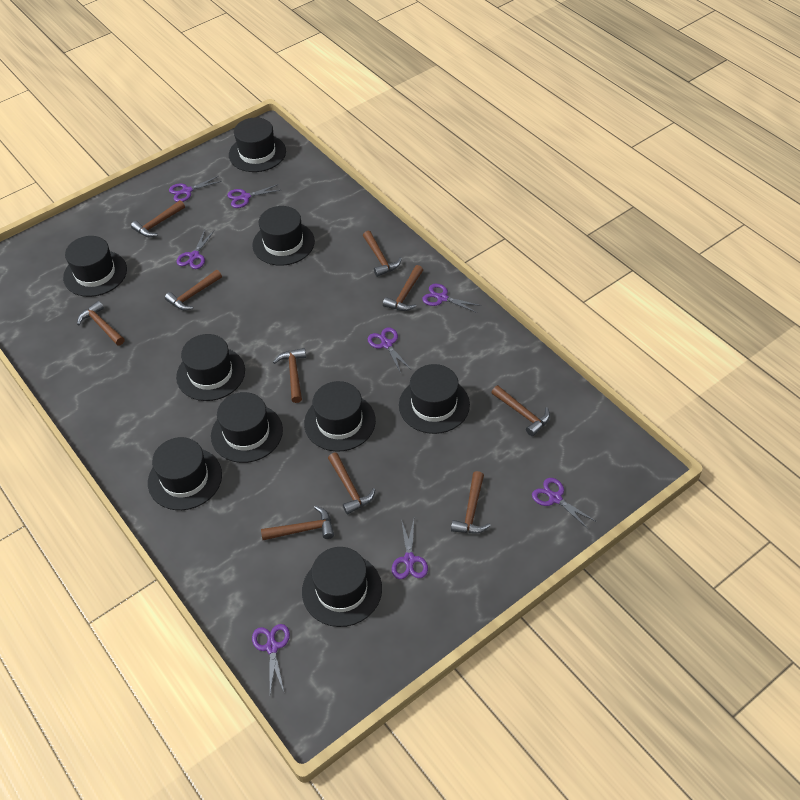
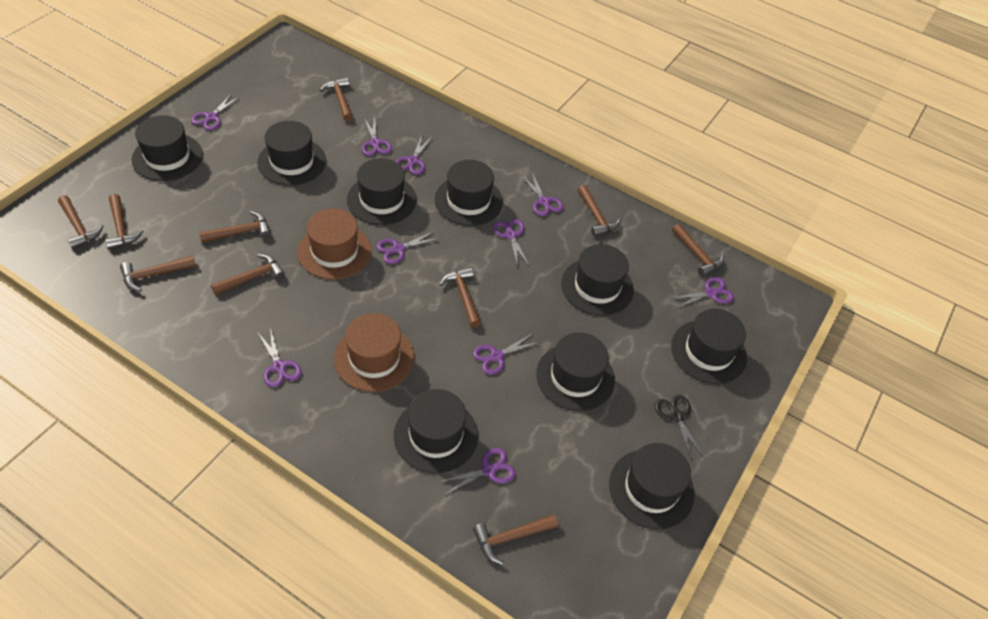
black scissors: 0 -> 1
brown hat: 0 -> 2
purple scissors: 8 -> 10

